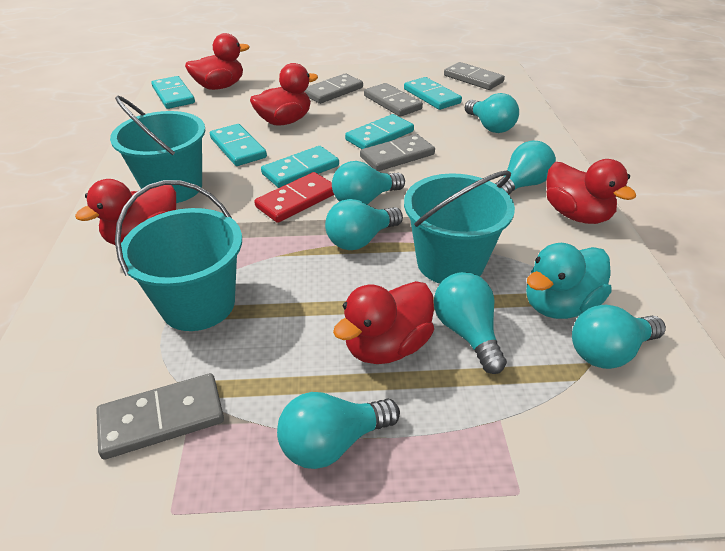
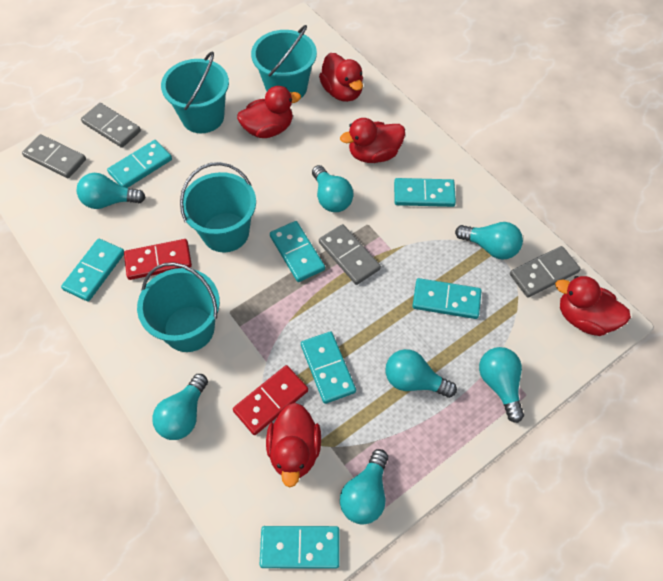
grey domino: 5 -> 4
red domino: 1 -> 2
turquoise bucket: 3 -> 4
turquoise domino: 5 -> 7
turquoise duck: 1 -> 0

